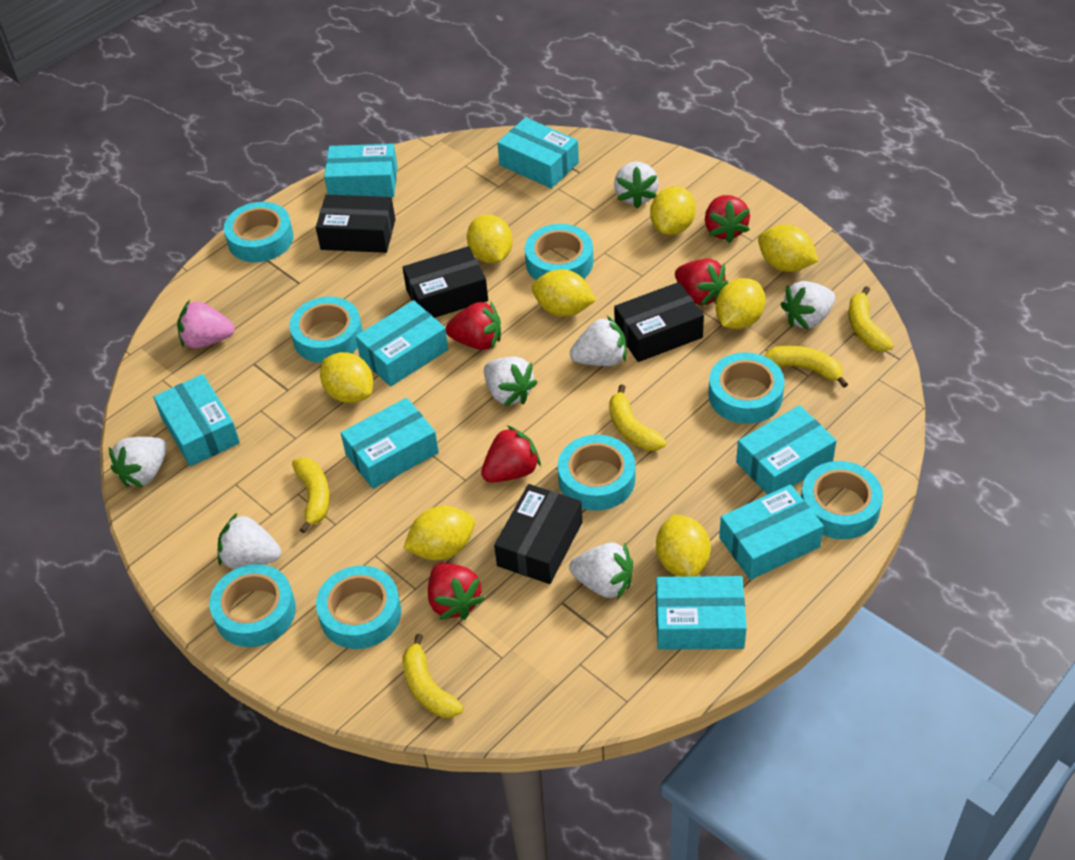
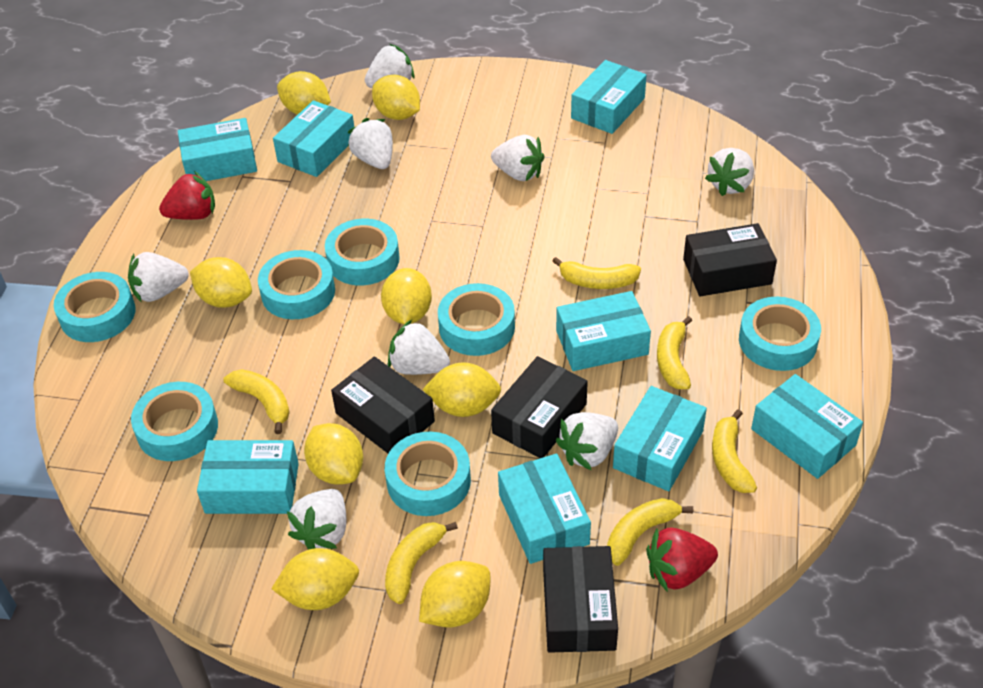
pink strawberry: 1 -> 0
red strawberry: 5 -> 2
turquoise tape: 8 -> 7
white strawberry: 7 -> 8
yellow banana: 5 -> 6

